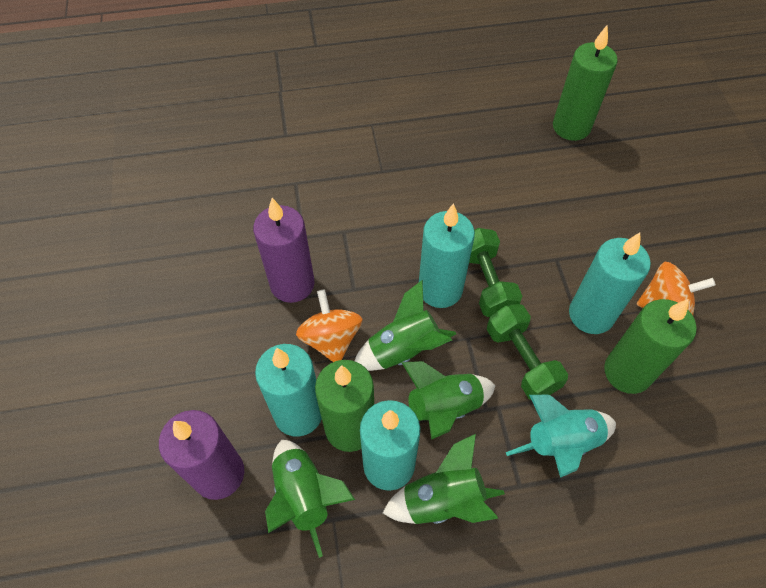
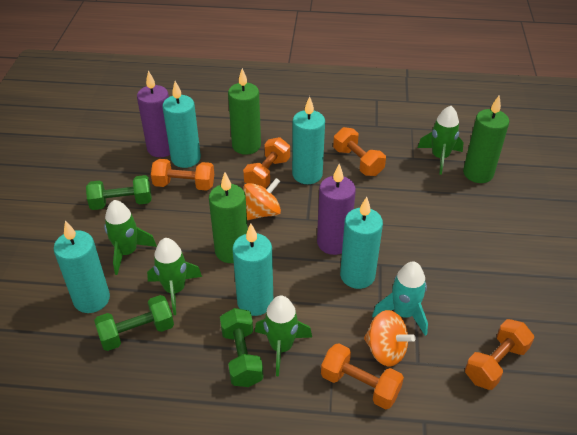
green dumbbell: 2 -> 3
orange dumbbell: 0 -> 5
turquoise candle: 4 -> 5

